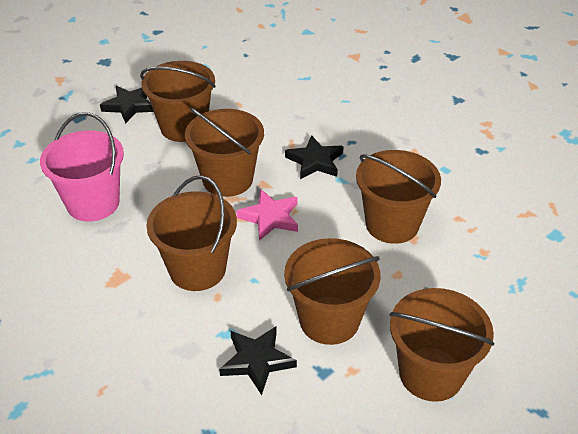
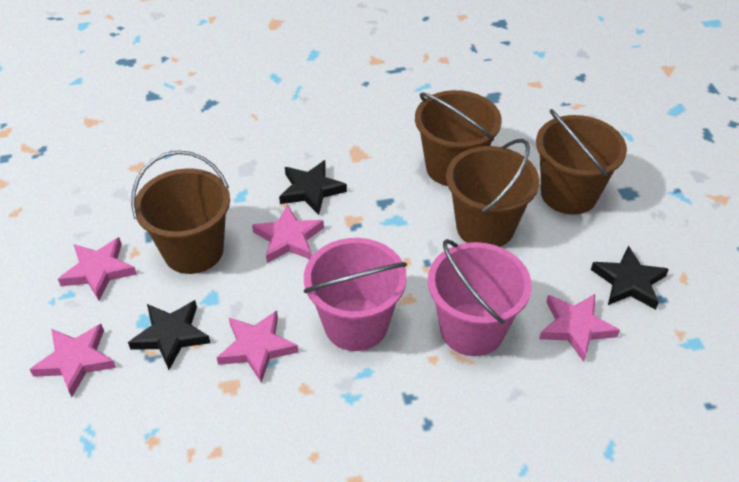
brown bucket: 6 -> 4
pink bucket: 1 -> 2
pink star: 1 -> 5

